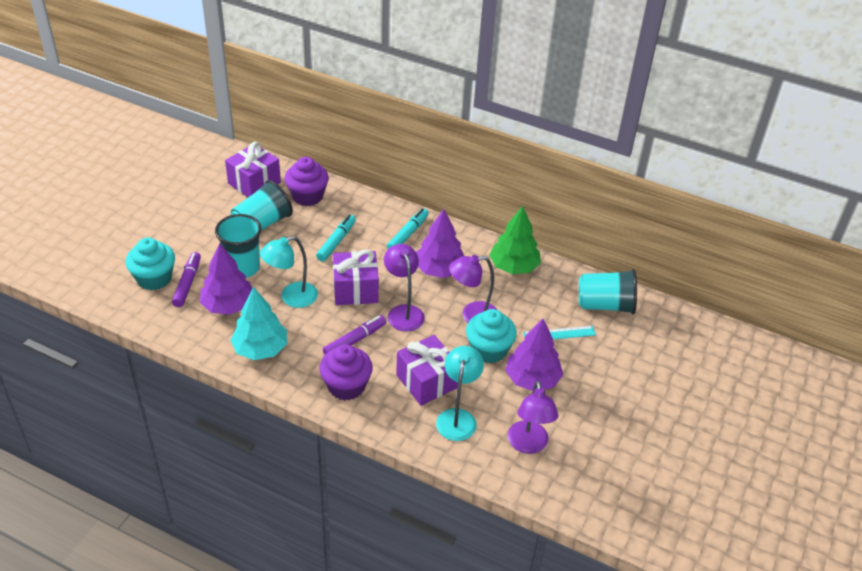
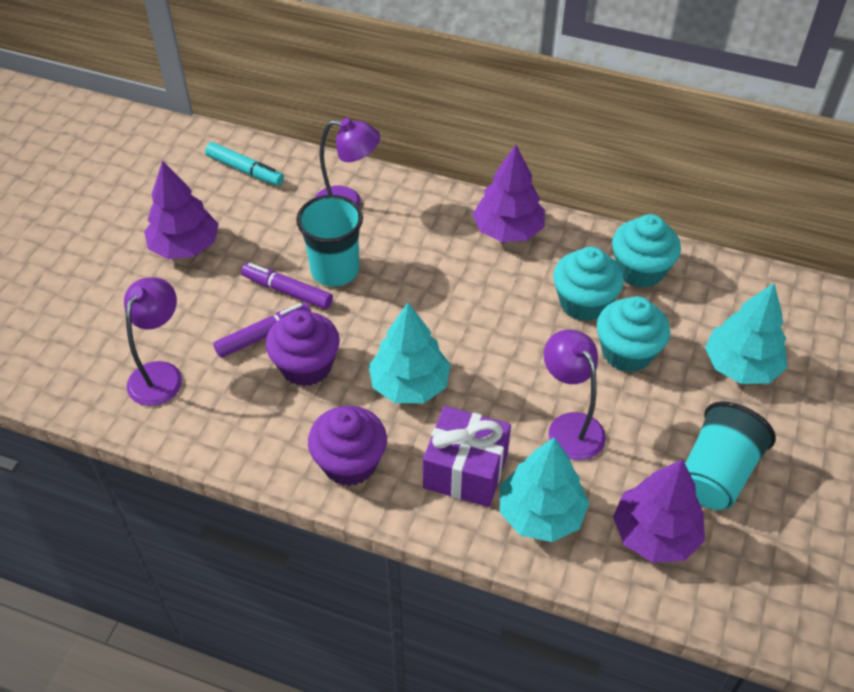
green tree: 1 -> 0
purple gift: 3 -> 1
turquoise cup: 3 -> 2
turquoise cupcake: 2 -> 3
turquoise lamp: 2 -> 0
turquoise marker: 2 -> 1
turquoise ruler: 1 -> 0
turquoise tree: 1 -> 3

